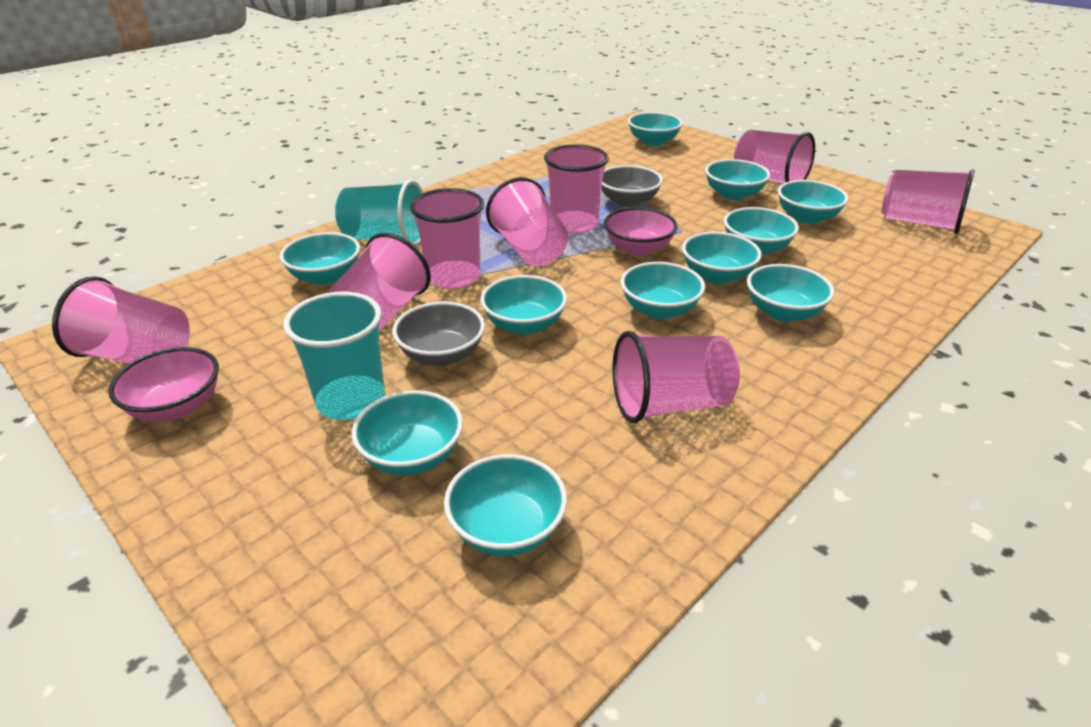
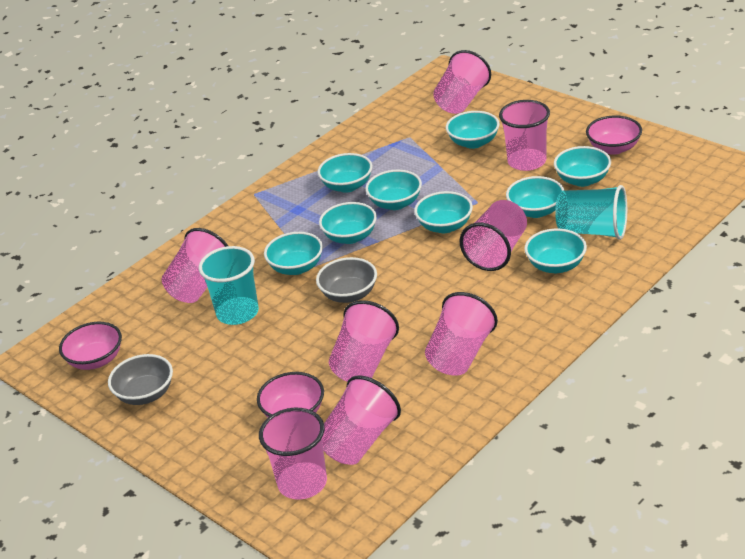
pink bowl: 2 -> 3
turquoise bowl: 11 -> 9

